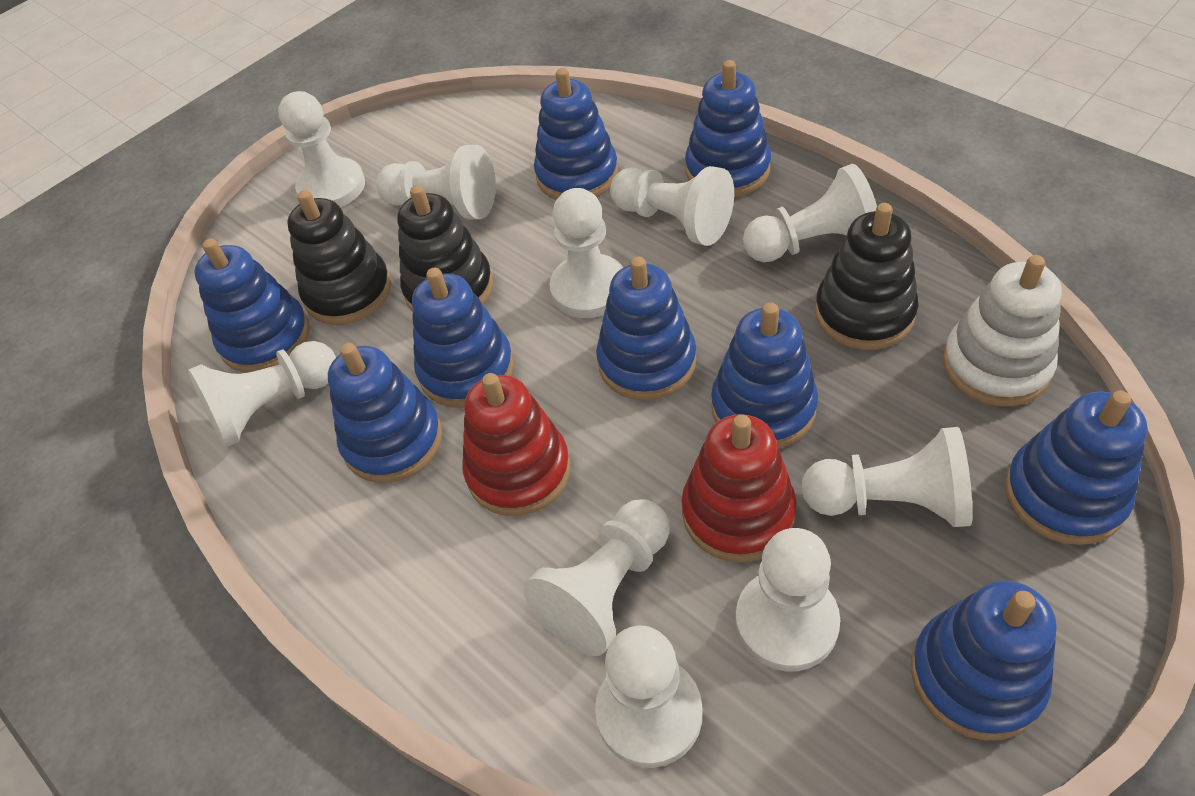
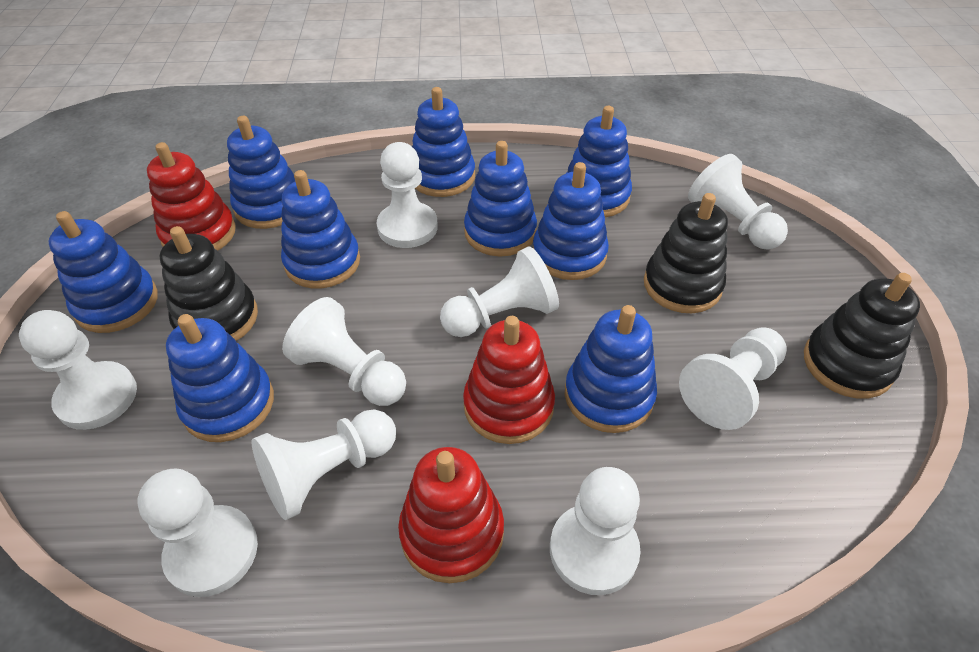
red stacking toy: 2 -> 3
white pawn: 10 -> 9
white stacking toy: 1 -> 0

